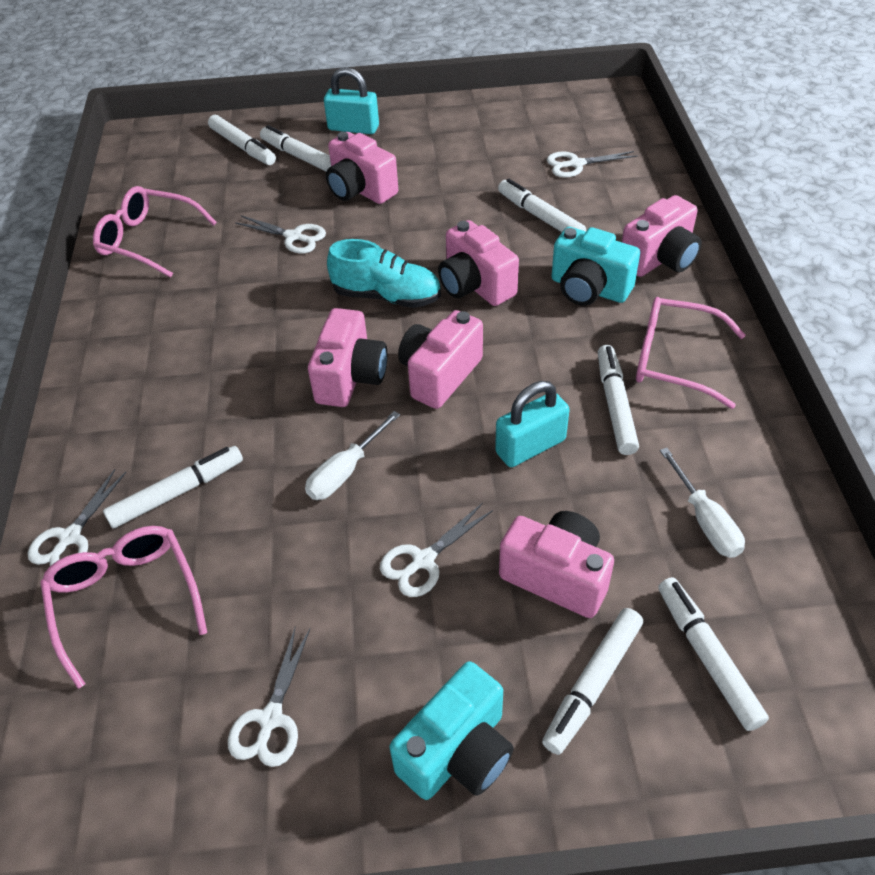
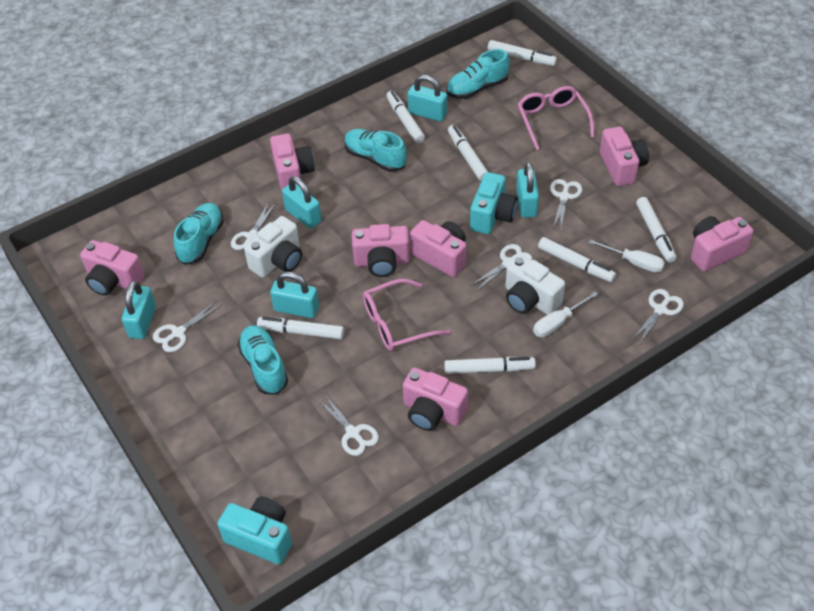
pink camera: 6 -> 7
pink glasses: 3 -> 2
turquoise padlock: 2 -> 5
turquoise shoe: 1 -> 4
white camera: 0 -> 2
white scissors: 5 -> 6

